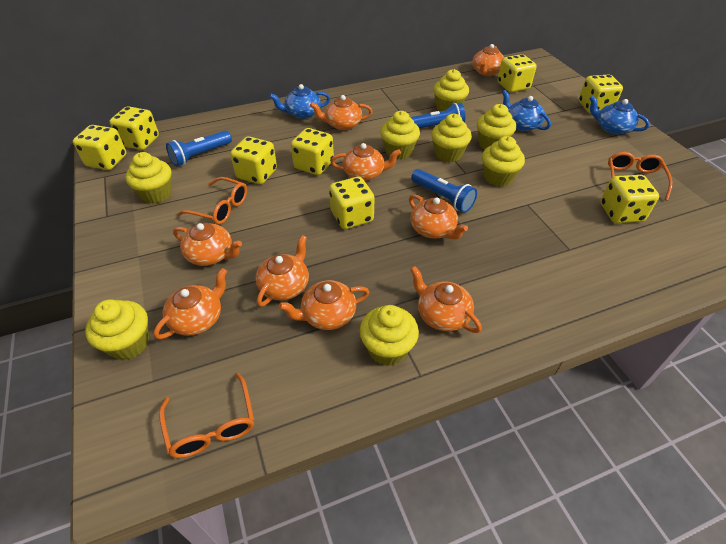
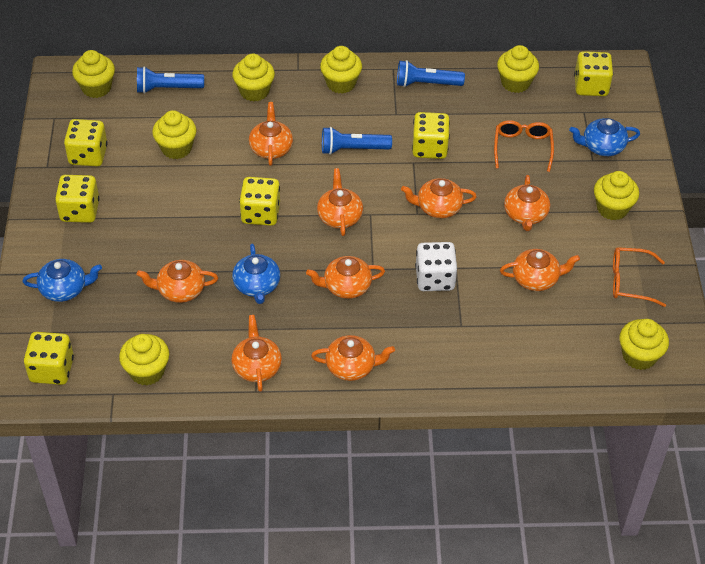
orange glasses: 3 -> 2
white dice: 0 -> 1
yellow dice: 8 -> 6

